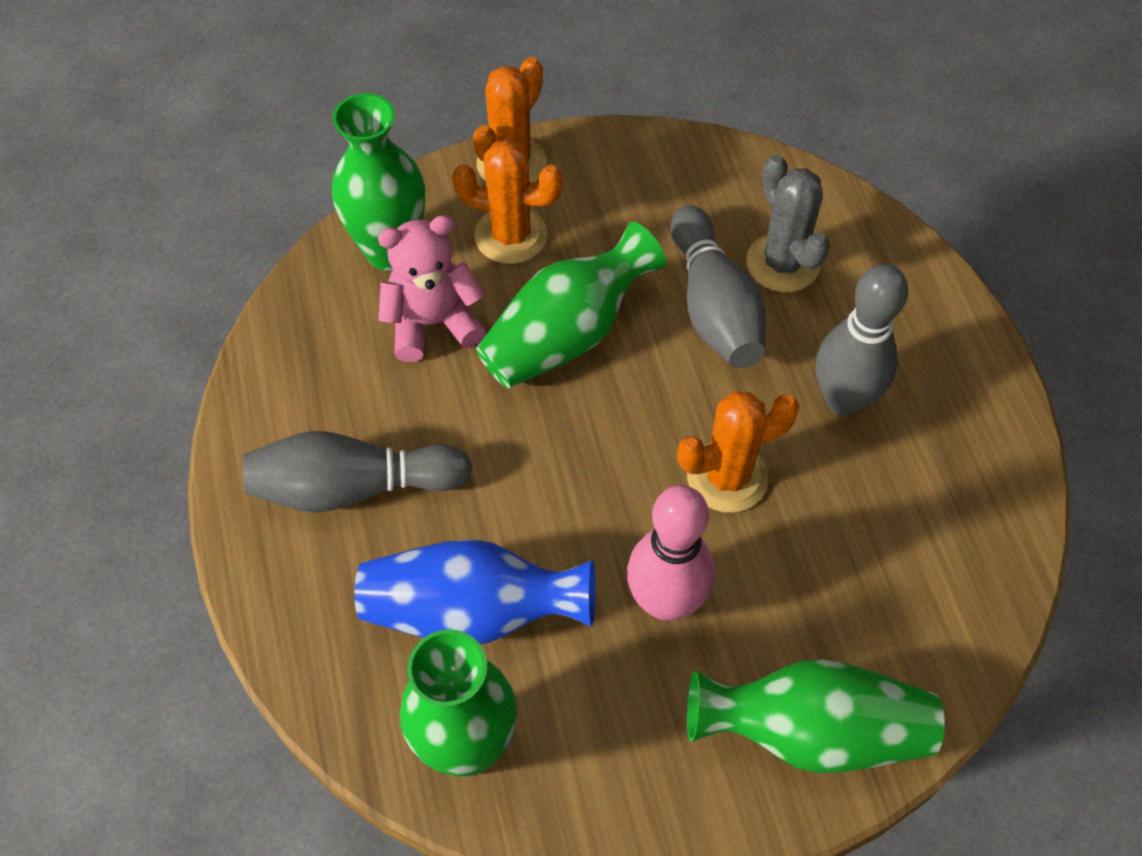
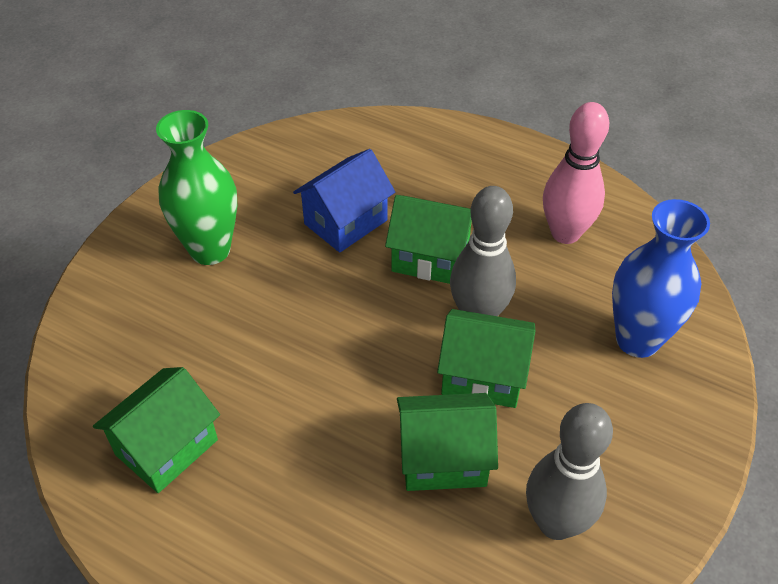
blue house: 0 -> 1
green house: 0 -> 4
green vase: 4 -> 1
grey bowling pin: 3 -> 2
grey cactus: 1 -> 0
orange cactus: 3 -> 0
pink teddy bear: 1 -> 0

